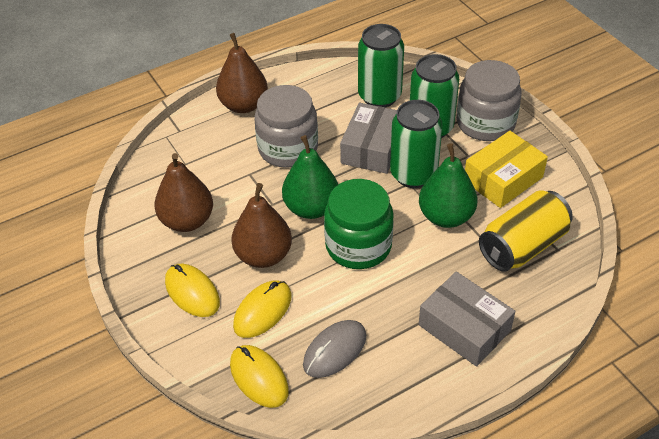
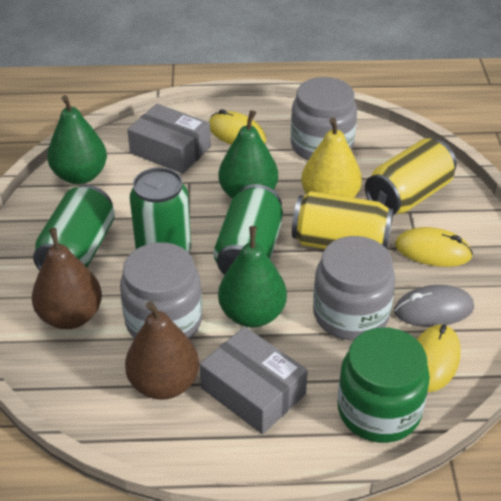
brown pear: 3 -> 2
green pear: 2 -> 3
grey jar: 2 -> 3
yellow box: 1 -> 0
yellow can: 1 -> 2
yellow pear: 0 -> 1

